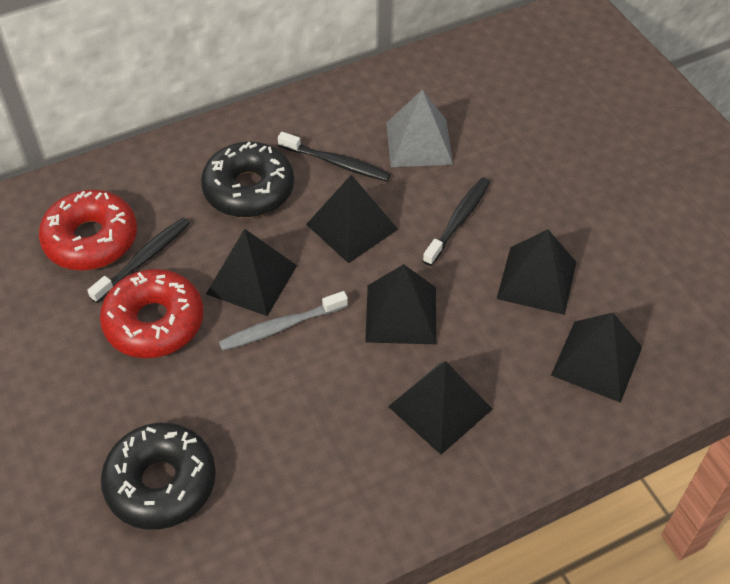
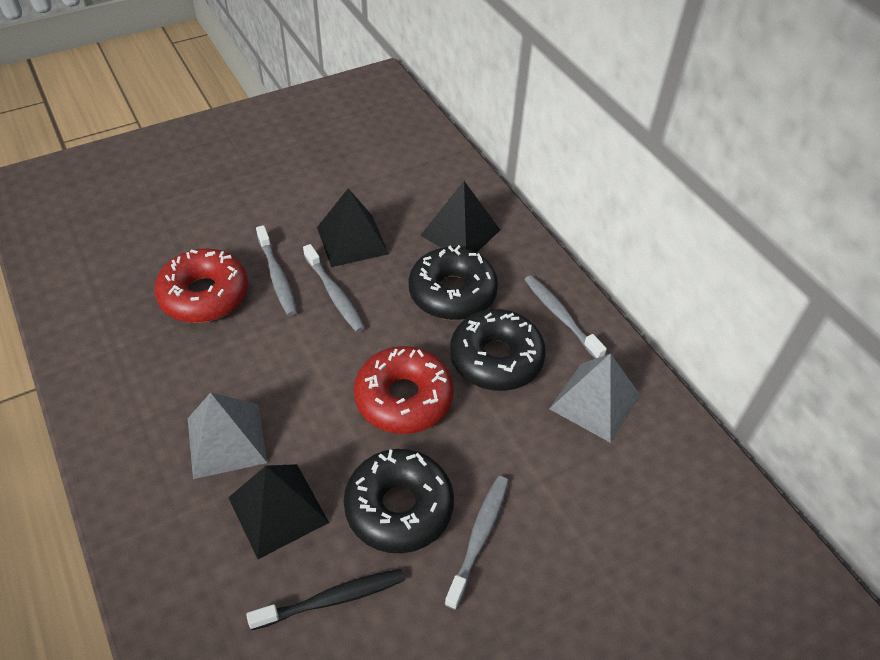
black donut: 2 -> 3
black pyramid: 6 -> 3
black toothbrush: 3 -> 1
grey pyramid: 1 -> 2
grey toothbrush: 1 -> 4

